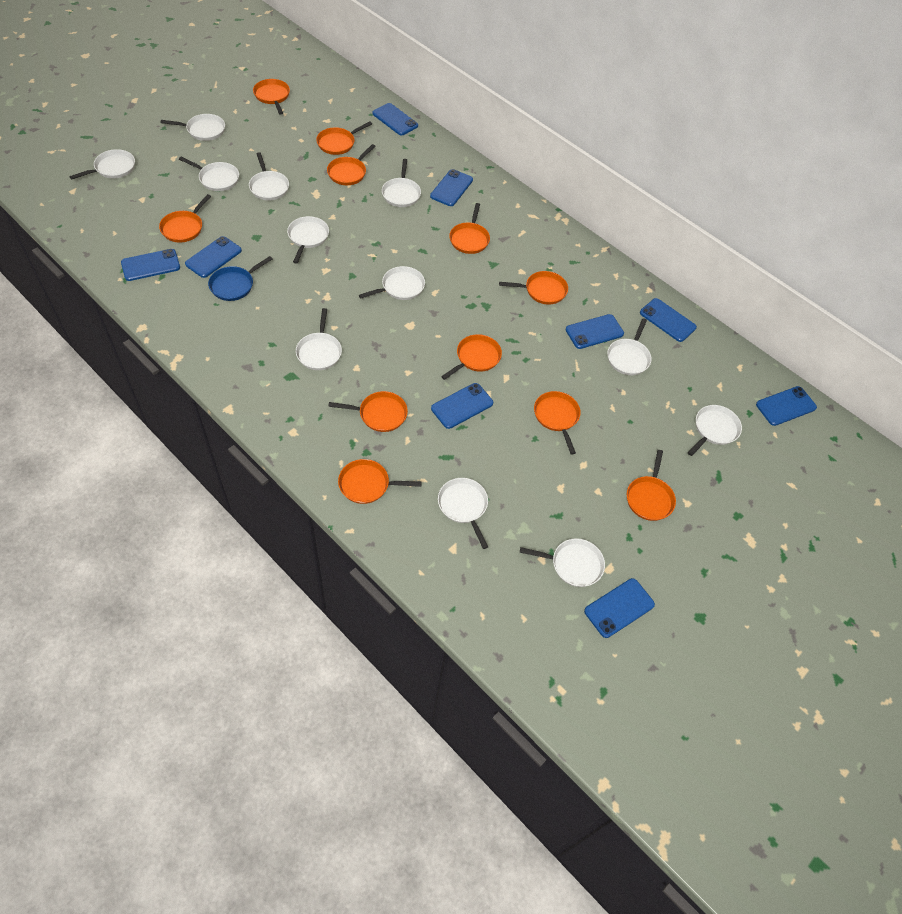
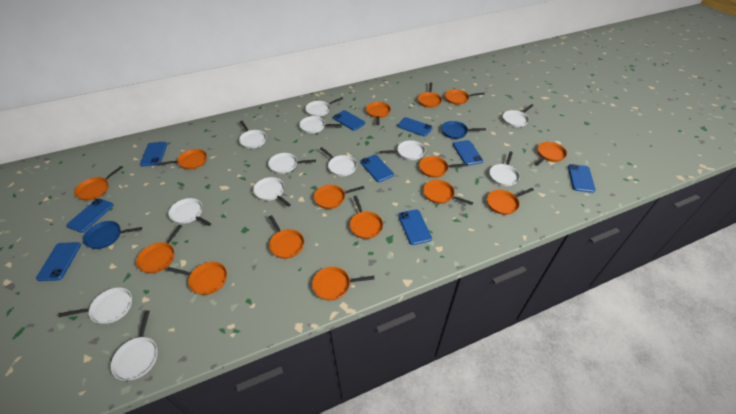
blue pan: 1 -> 2
orange pan: 11 -> 15

